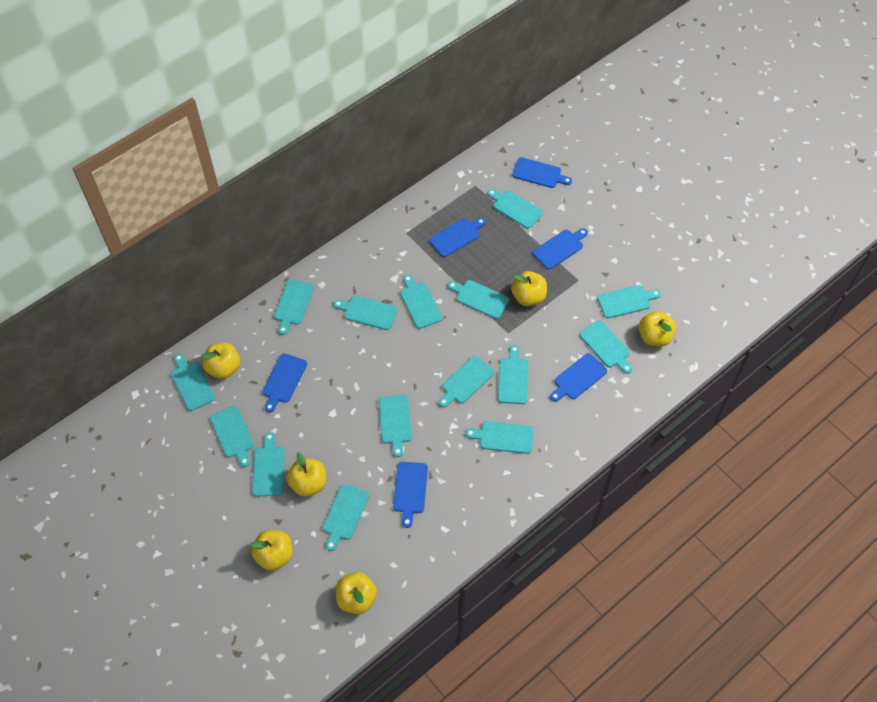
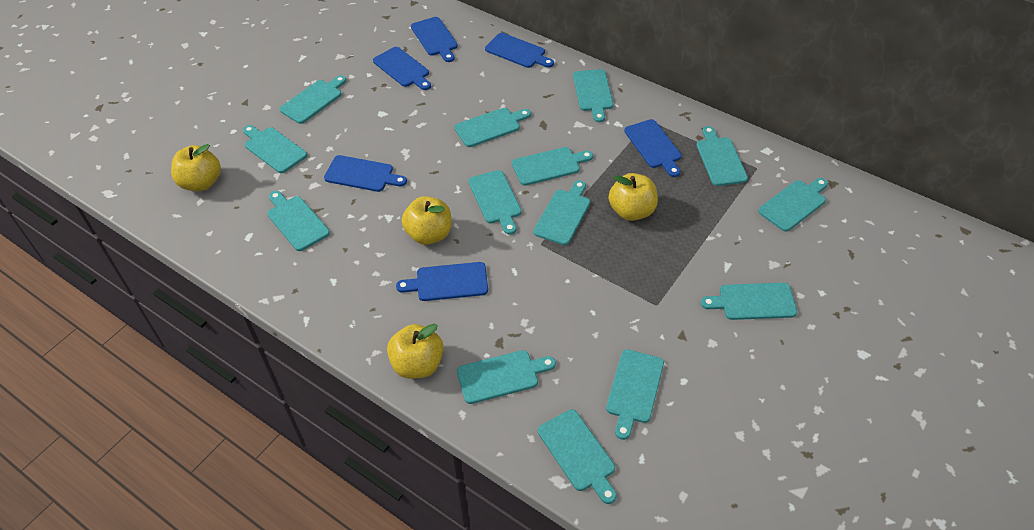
turquoise cutting board: 15 -> 14
yellow apple: 6 -> 4

